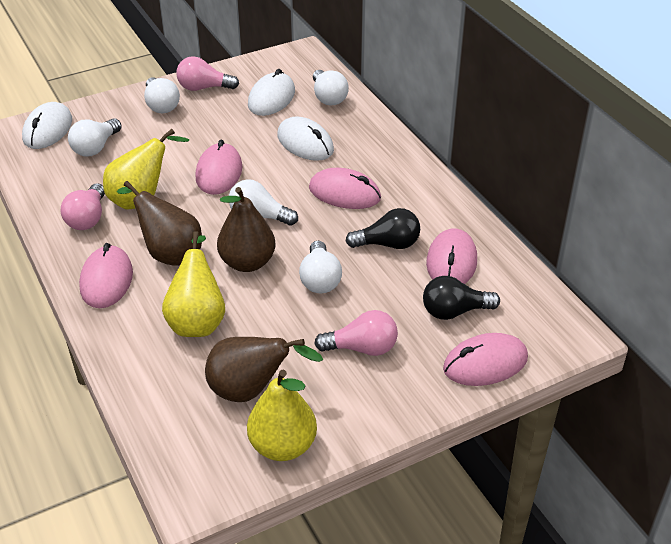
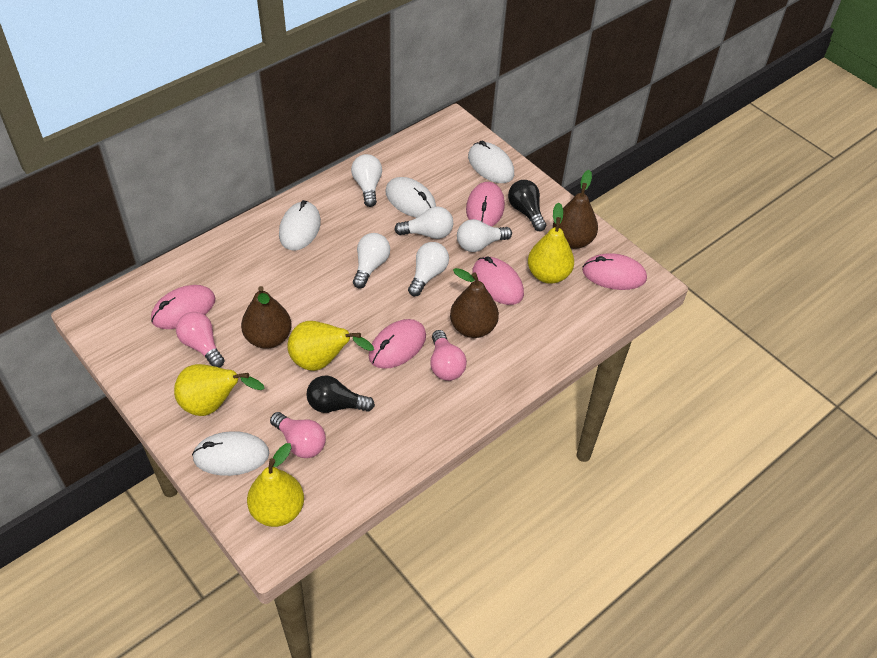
white mouse: 3 -> 4
yellow pear: 3 -> 4

